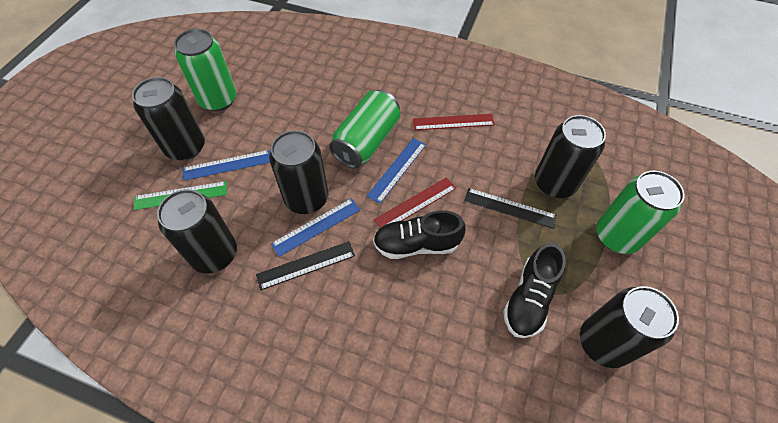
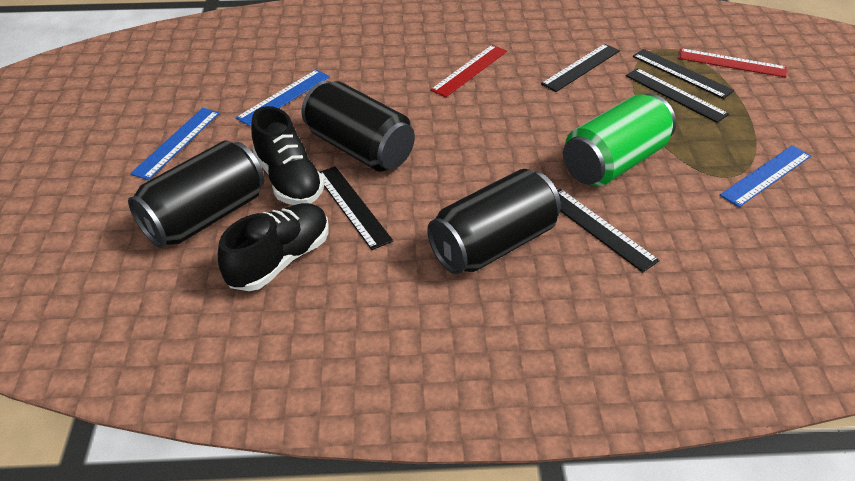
black can: 5 -> 3
black ruler: 2 -> 5
green can: 3 -> 1
green ruler: 1 -> 0

